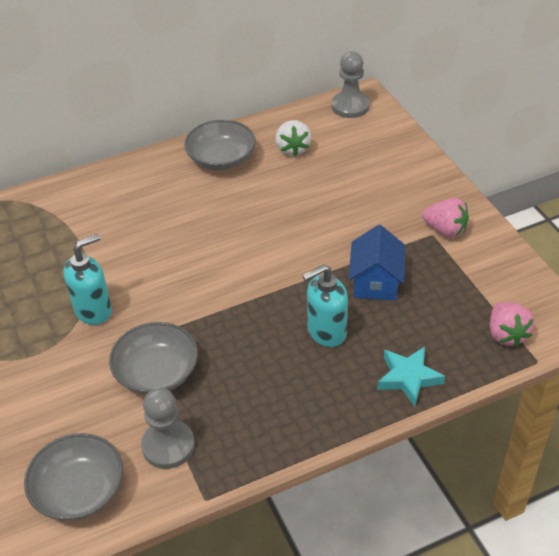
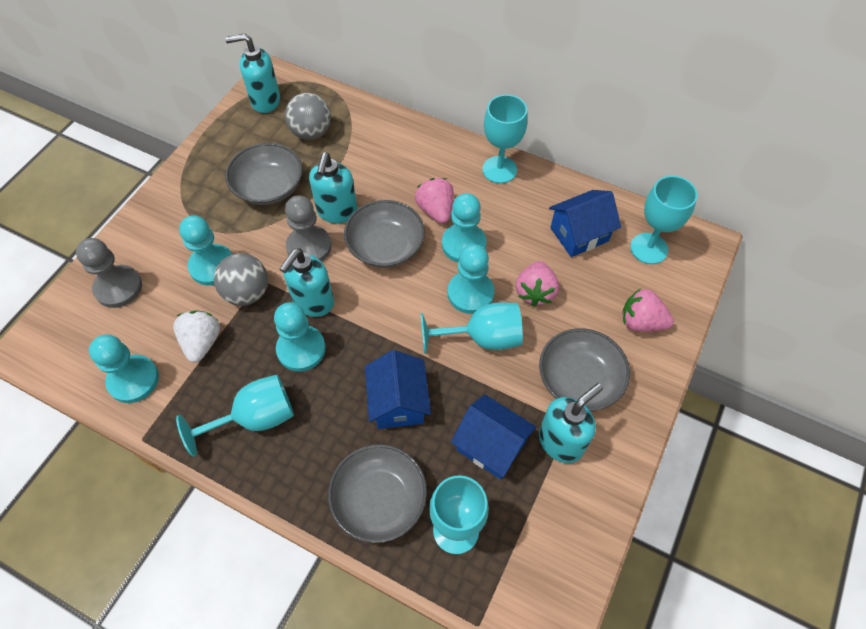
blue house: 1 -> 3
grey ball: 0 -> 2
grey bowl: 3 -> 4
pink strawberry: 2 -> 3
turquoise goblet: 0 -> 5
turquoise pawn: 0 -> 5
turquoise soap dispenser: 2 -> 4
turquoise star: 1 -> 0

